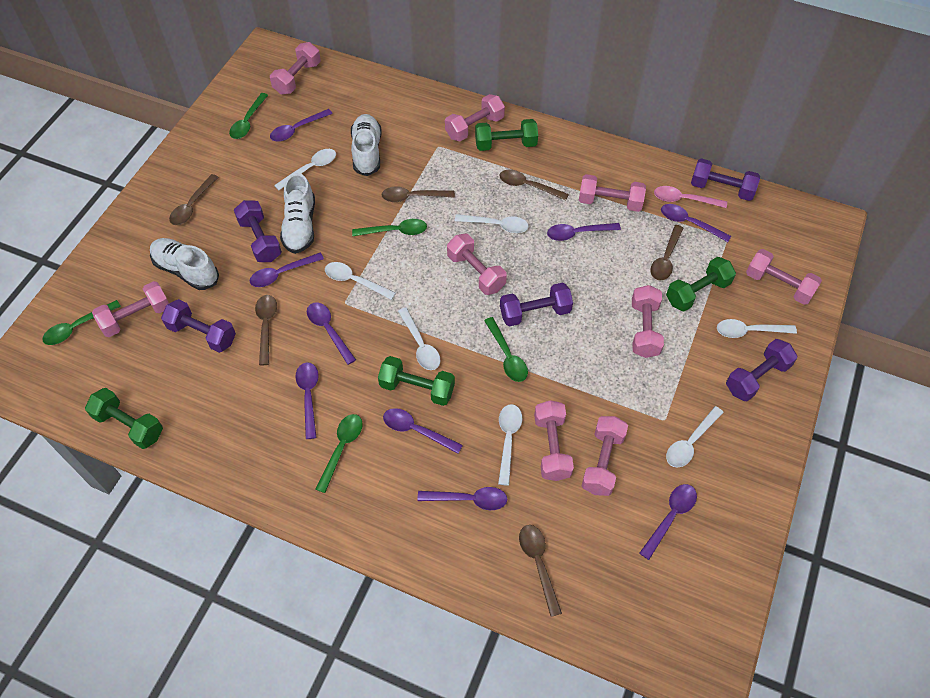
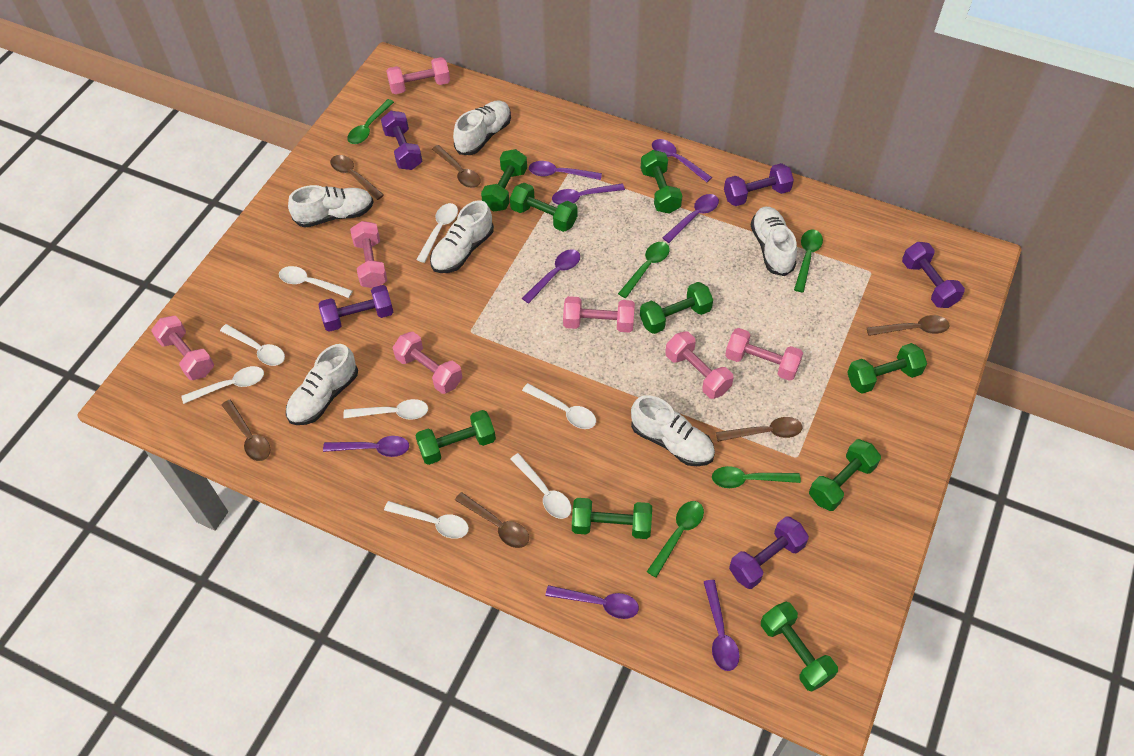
green dumbbell: 4 -> 9
pink dumbbell: 9 -> 7
pink spoon: 1 -> 0
purple spoon: 9 -> 8
white shoe: 3 -> 6
white spoon: 7 -> 8

